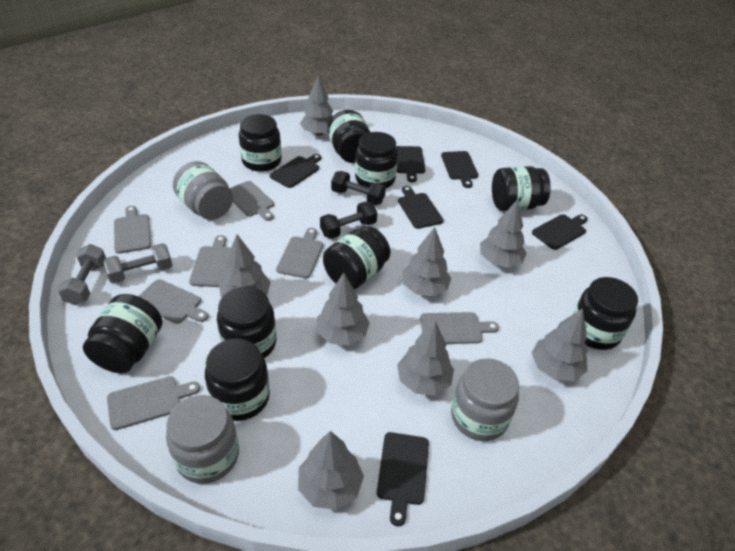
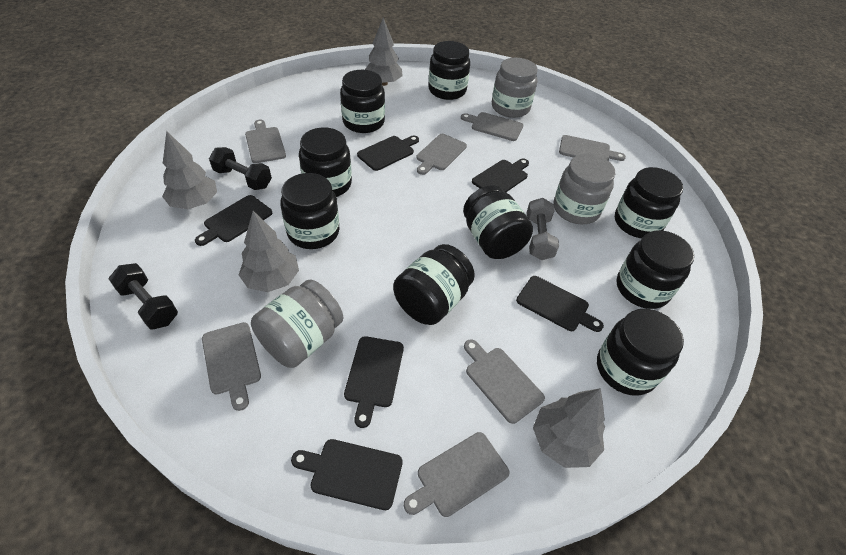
grey dumbbell: 2 -> 1
grey tree: 8 -> 4

